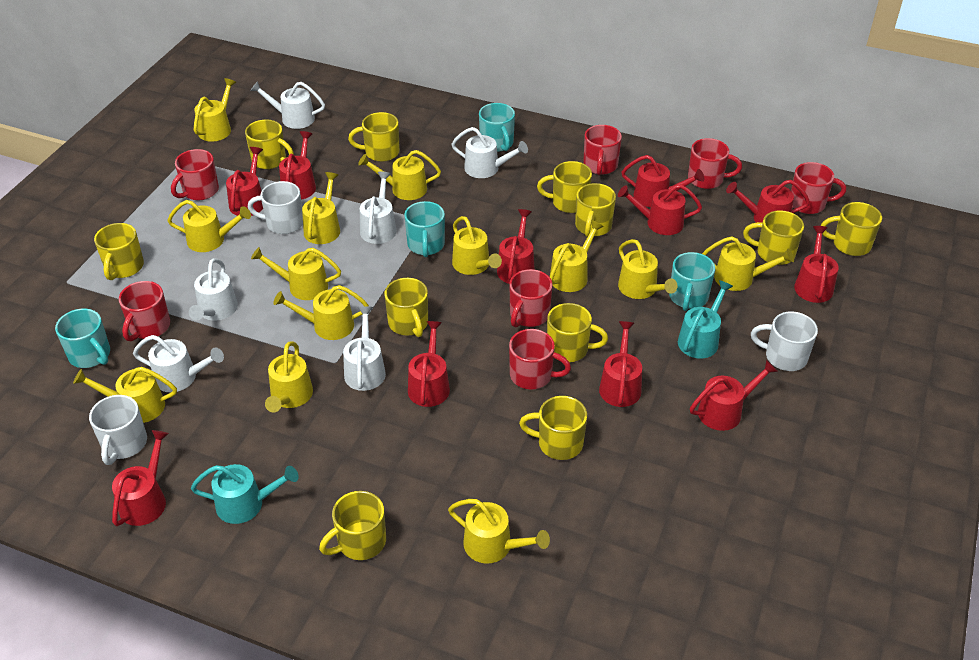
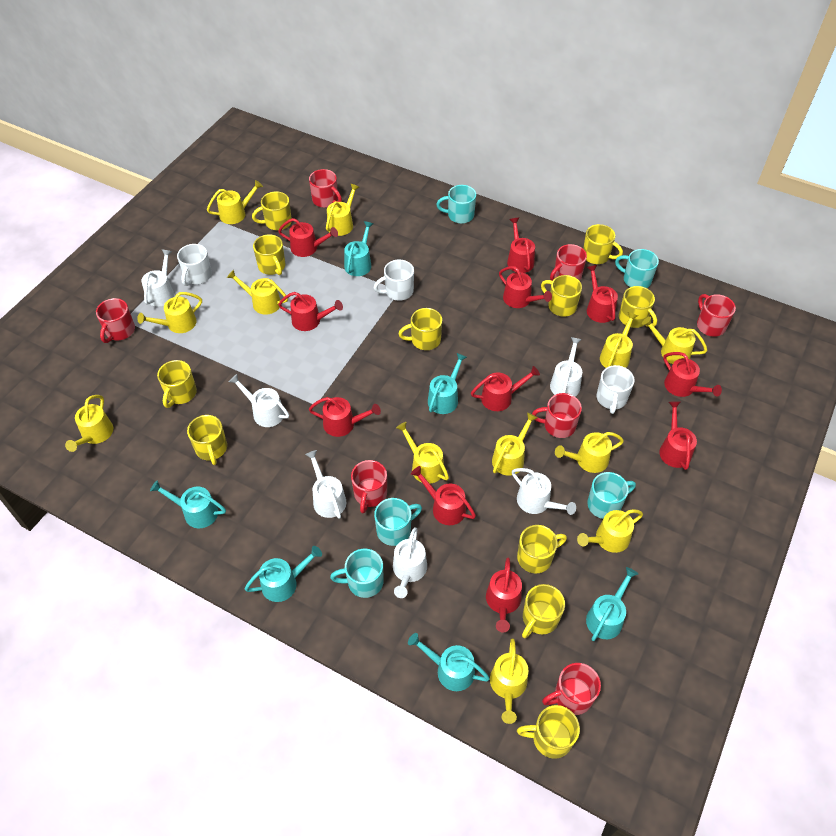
turquoise mug: 4 -> 5
turquoise watering can: 2 -> 6
yellow watering can: 13 -> 12

